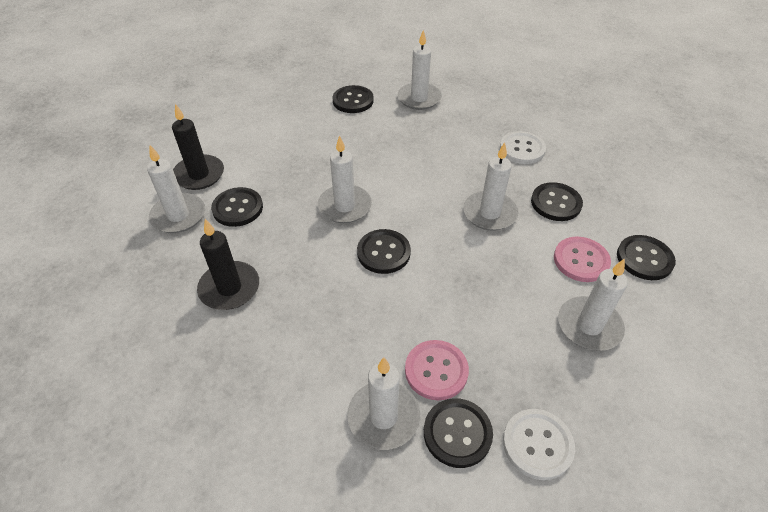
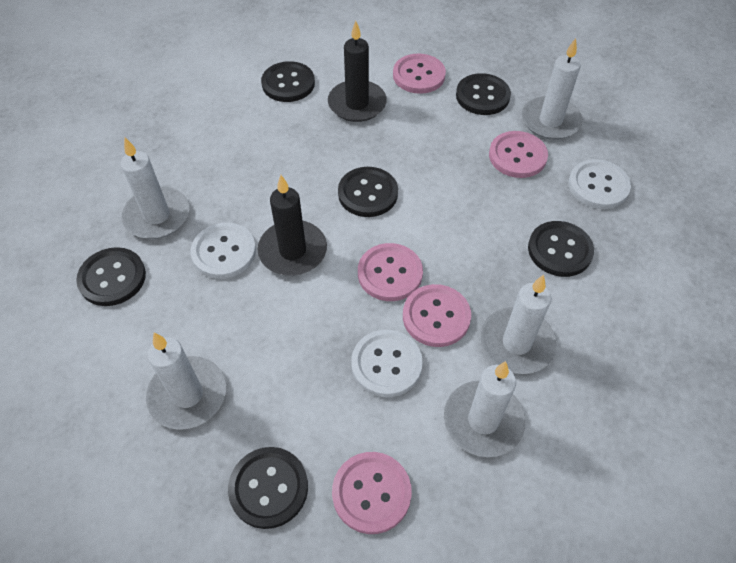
pink button: 2 -> 5
white button: 2 -> 3
white candle: 6 -> 5

